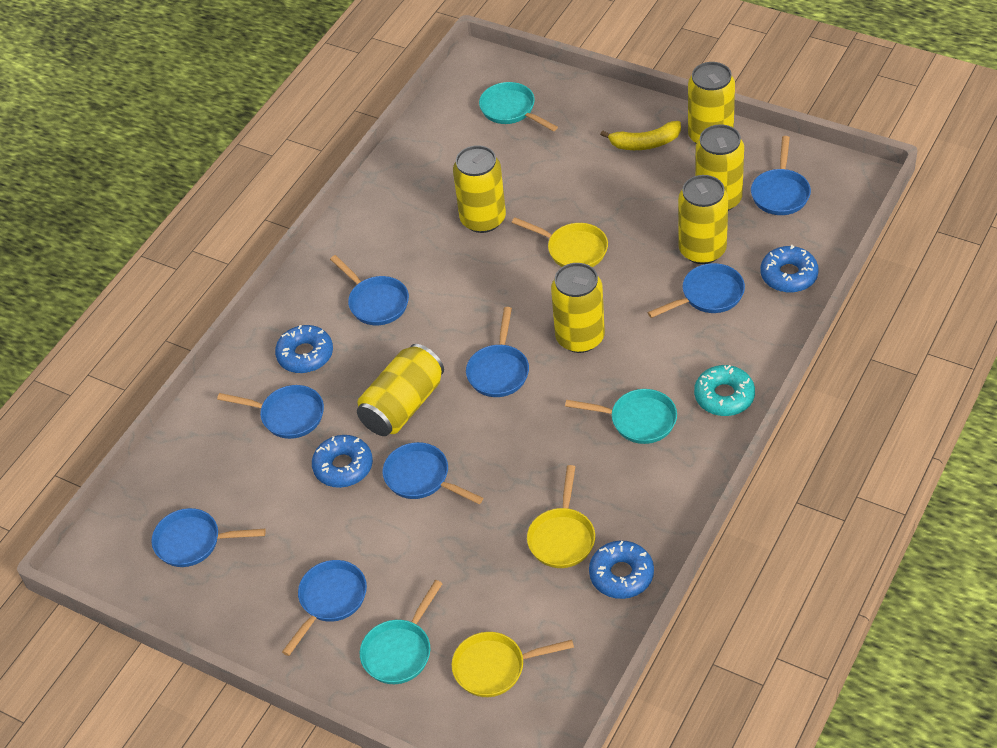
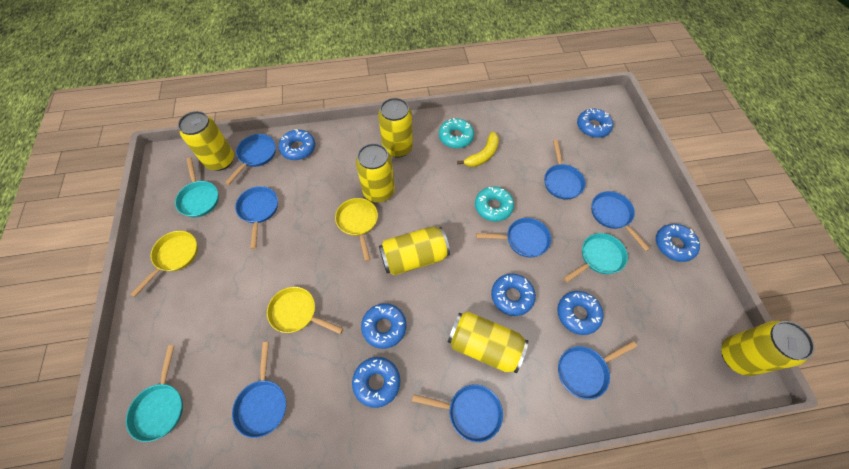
blue donut: 4 -> 7
turquoise donut: 1 -> 2

